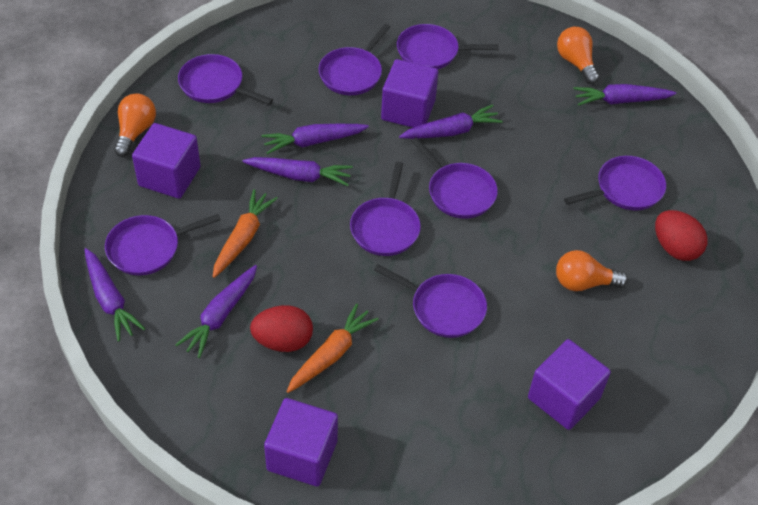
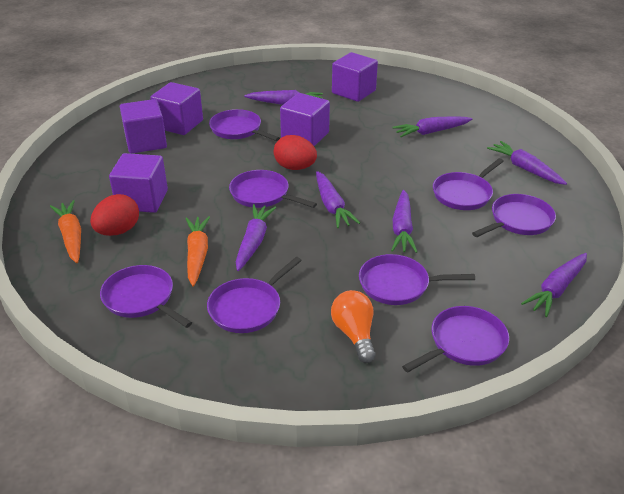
orange light bulb: 3 -> 1
purple carrot: 6 -> 7
purple cube: 4 -> 5

